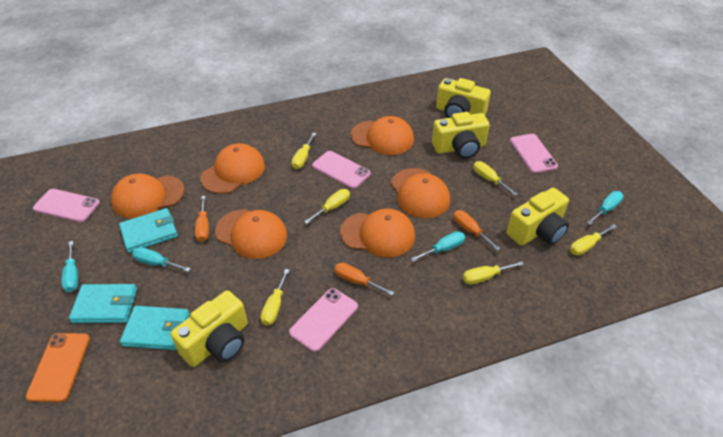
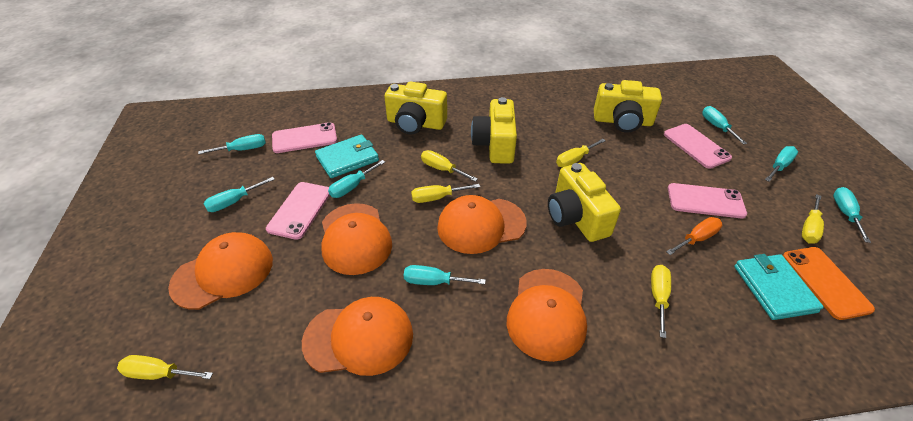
orange cap: 6 -> 5
orange screwdriver: 3 -> 1
turquoise screwdriver: 4 -> 7
turquoise wallet: 3 -> 2

